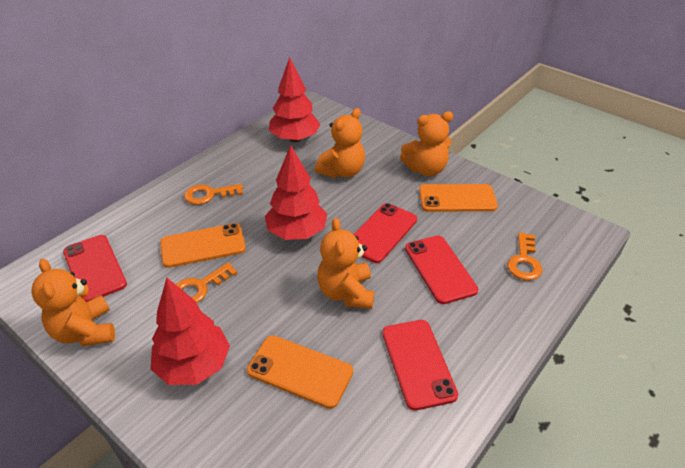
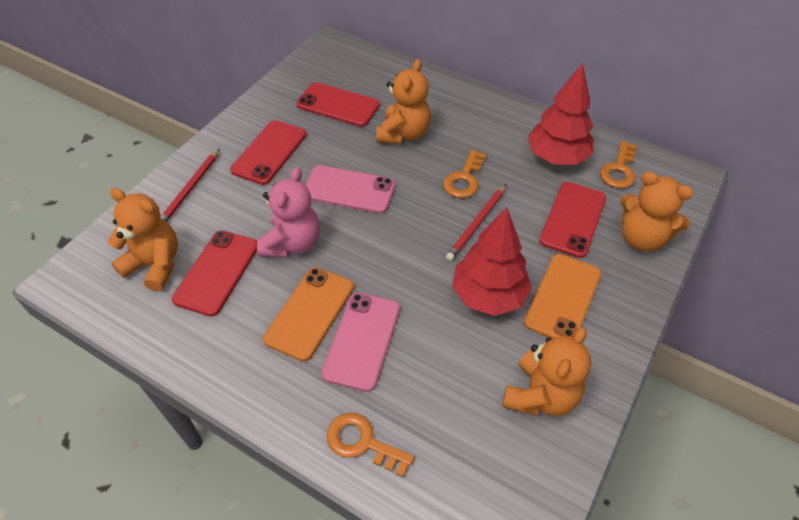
orange phone: 3 -> 2
pink phone: 0 -> 2
pink teddy bear: 0 -> 1
red pencil: 0 -> 2
red tree: 3 -> 2

